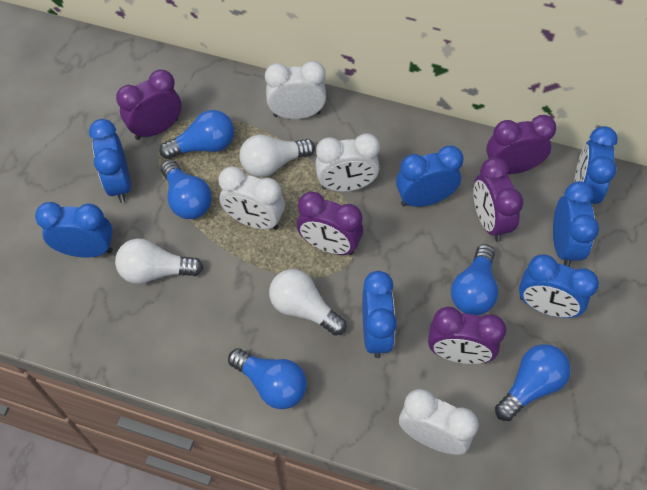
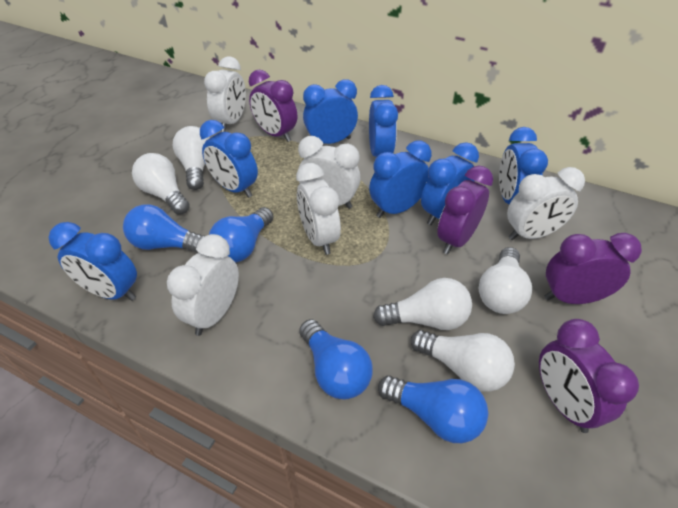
blue light bulb: 5 -> 4
purple clock: 5 -> 4
white clock: 4 -> 5
white light bulb: 3 -> 5

